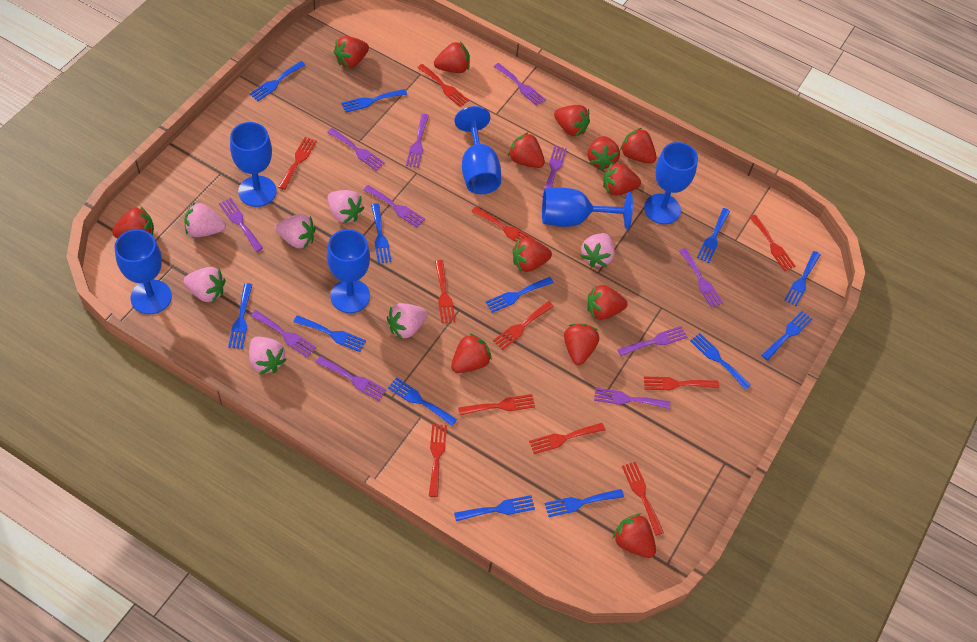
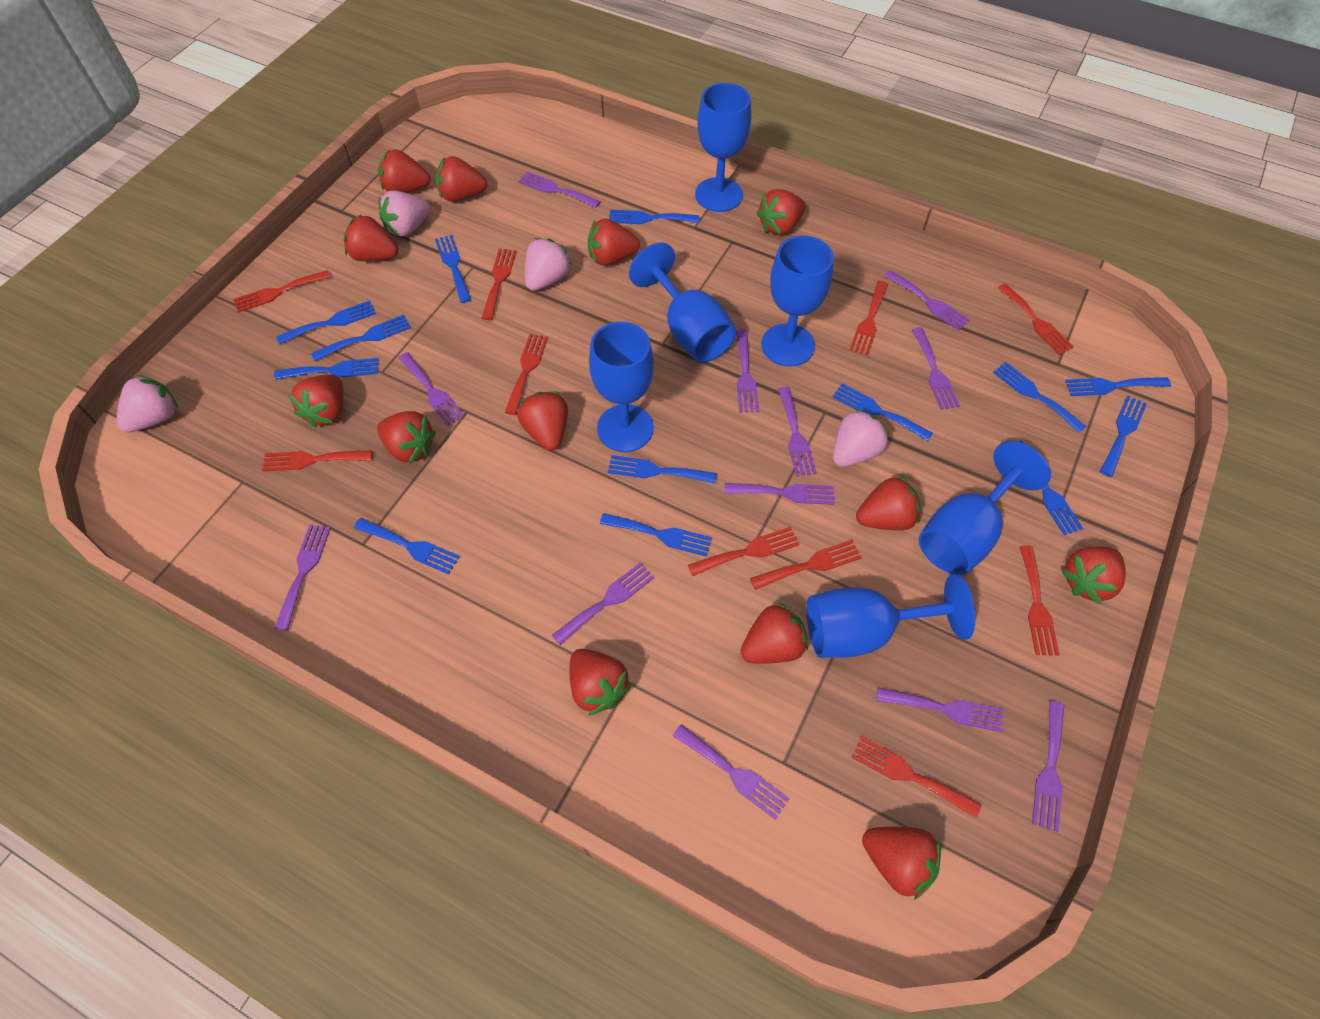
pink strawberry: 7 -> 4
purple fork: 11 -> 12
red fork: 11 -> 10

